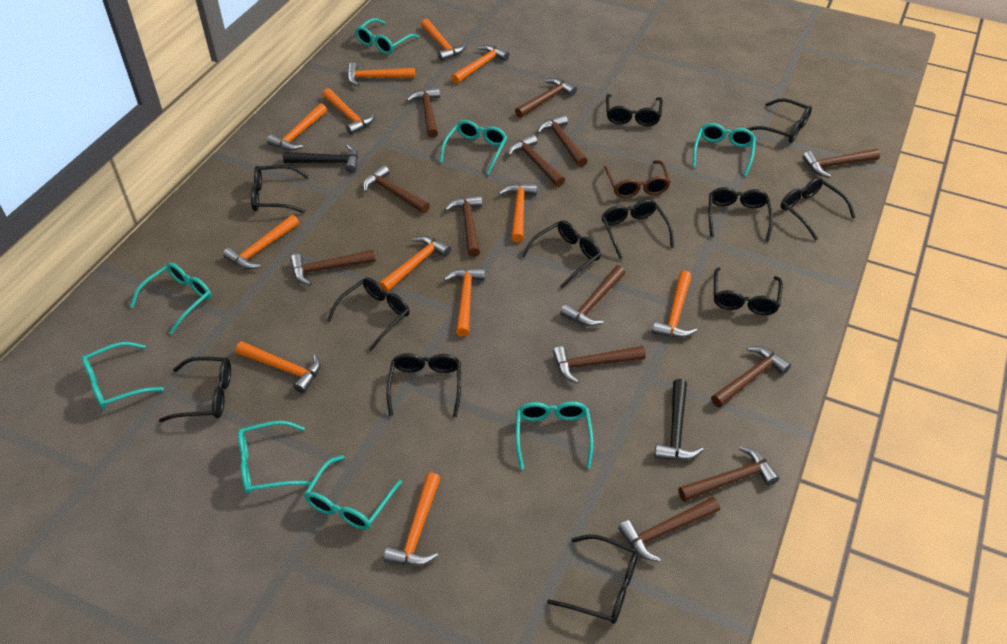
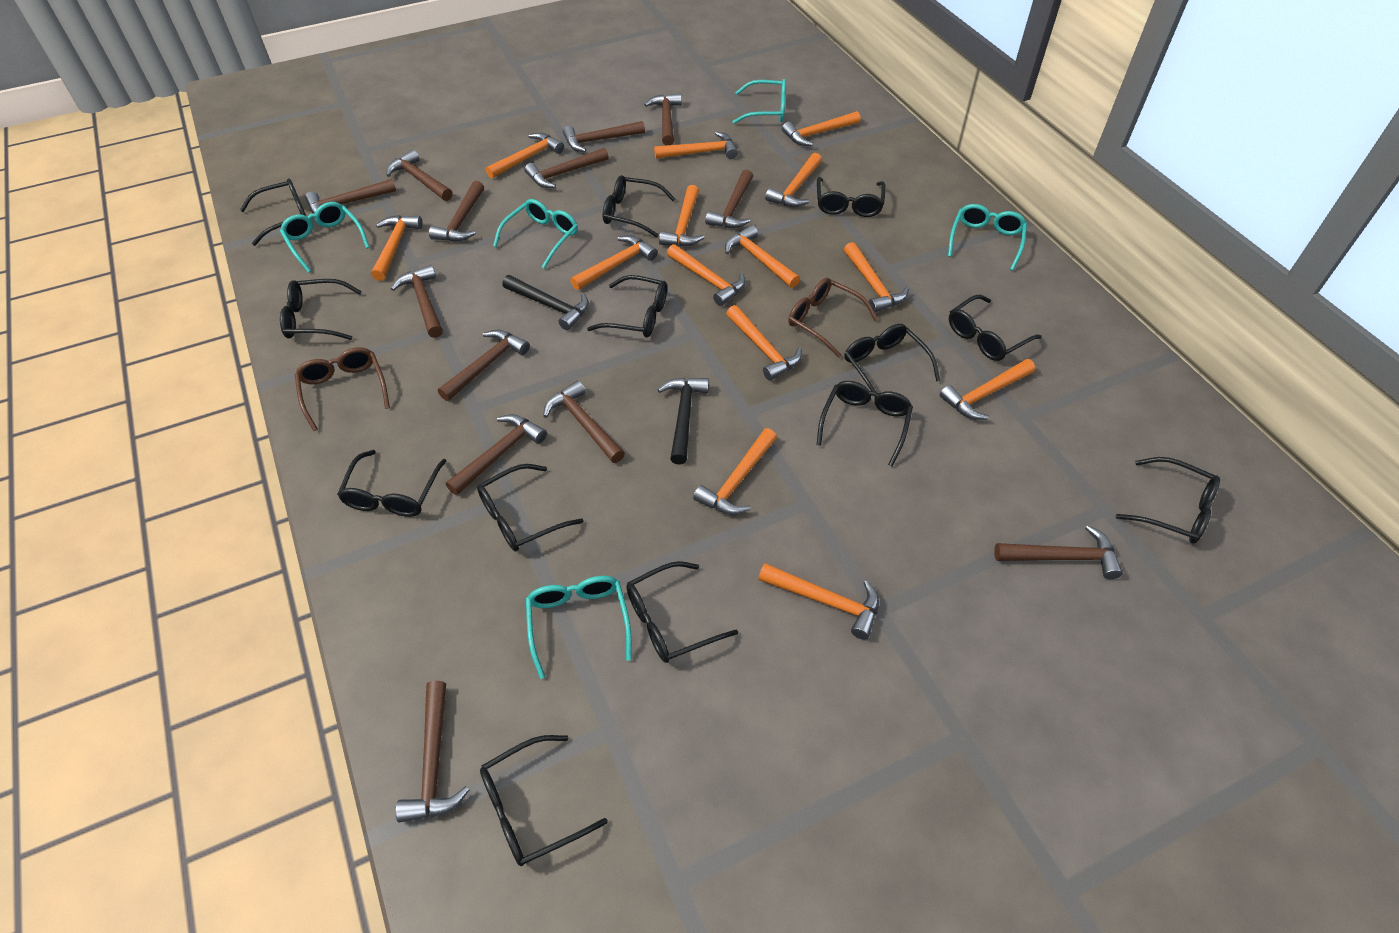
black glasses: 12 -> 13
brown glasses: 1 -> 2
orange hammer: 12 -> 14
turquoise glasses: 8 -> 5

